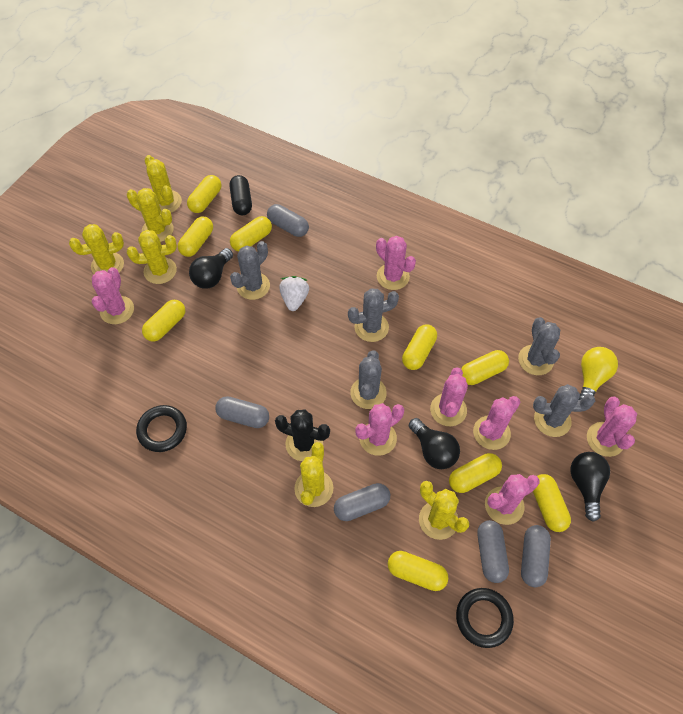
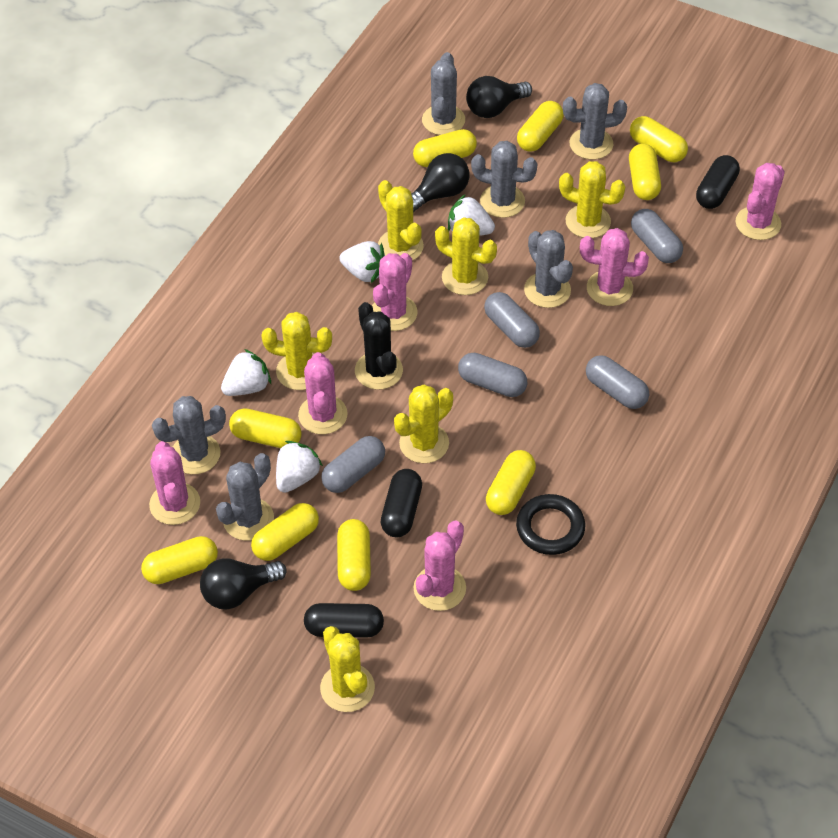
black capsule: 1 -> 3
black ring: 2 -> 1
grey cactus: 5 -> 6
pink cactus: 7 -> 6
white strawberry: 1 -> 4
yellow light bulb: 1 -> 0

